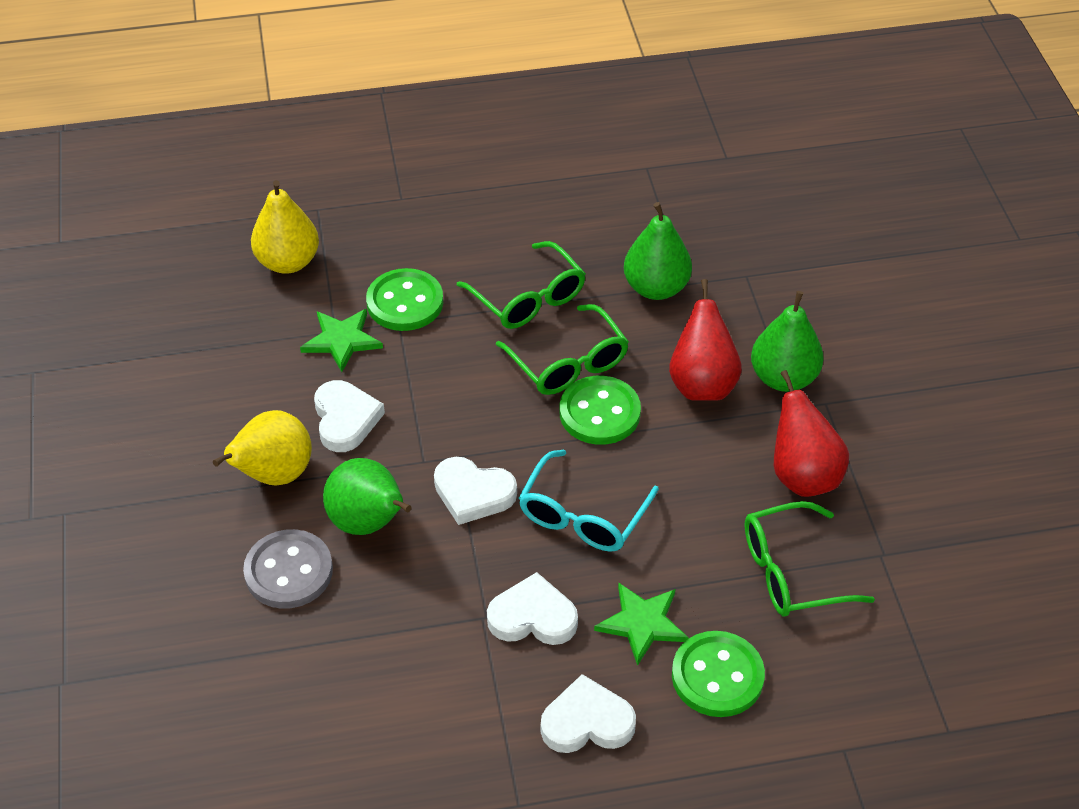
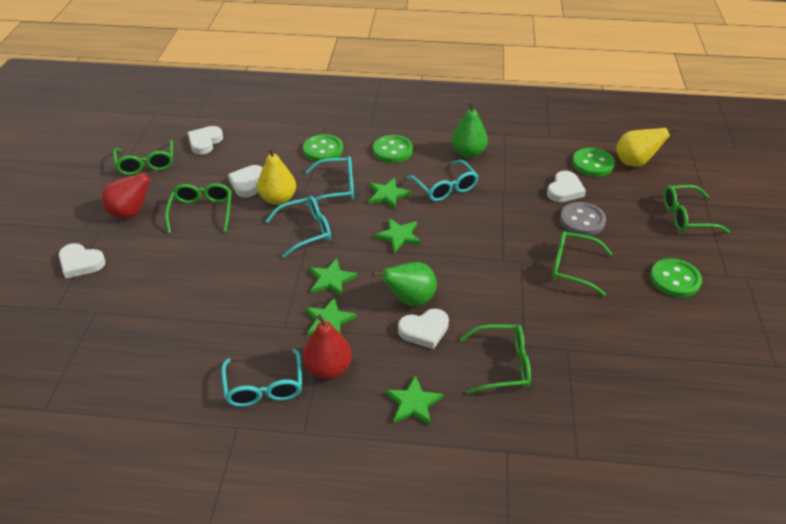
green button: 3 -> 4
green glasses: 3 -> 5
green pear: 3 -> 2
green star: 2 -> 5
turquoise glasses: 1 -> 4
white heart: 4 -> 5

